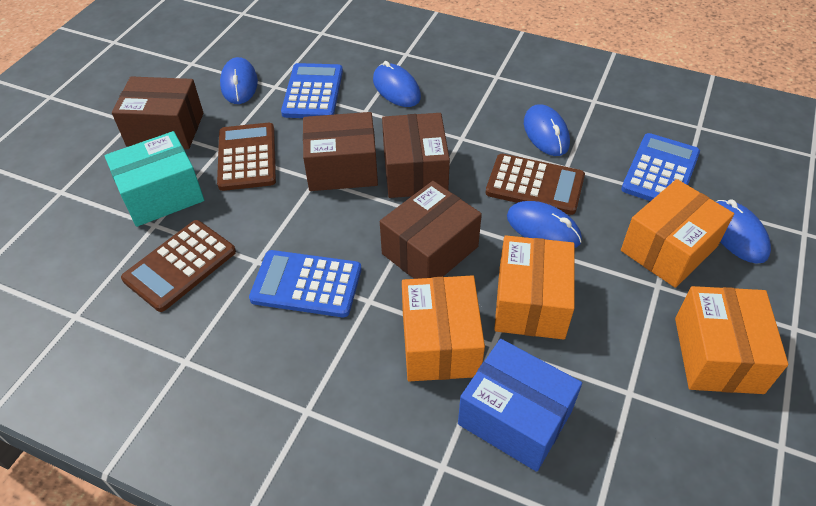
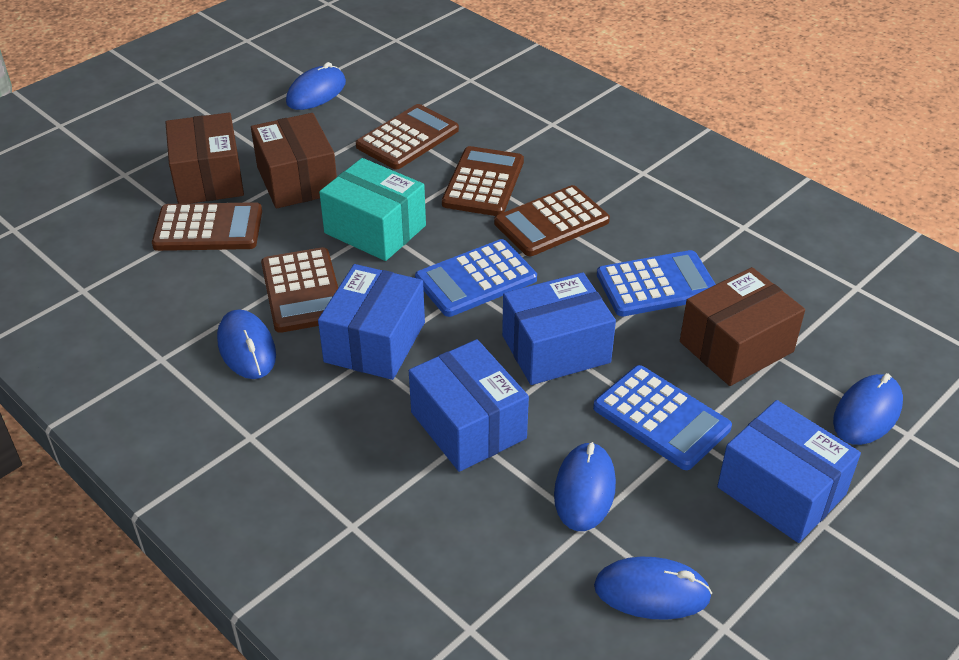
blue box: 1 -> 4
brown box: 4 -> 3
brown calculator: 3 -> 5
orange box: 4 -> 0

